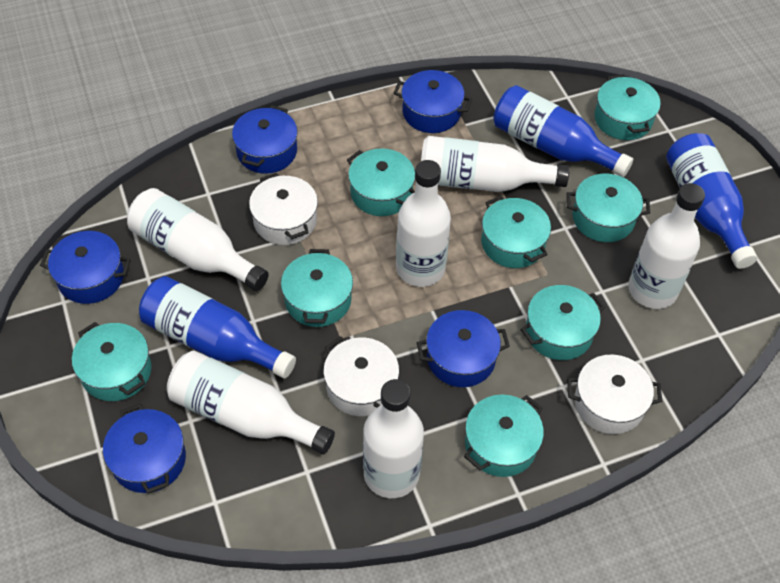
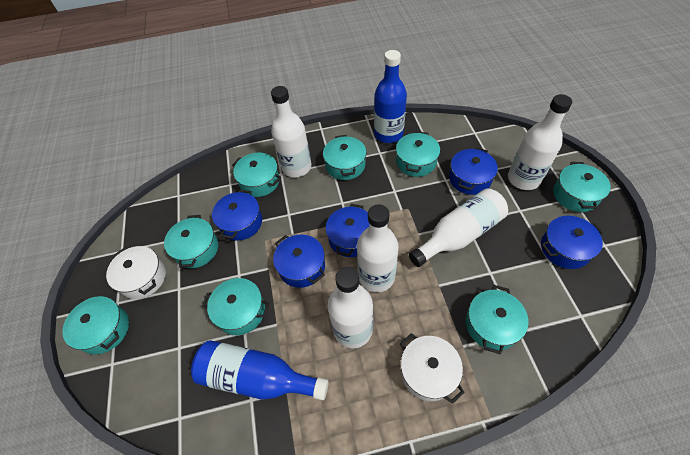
blue bottle: 3 -> 2
white bottle: 6 -> 5
white pot: 3 -> 2

